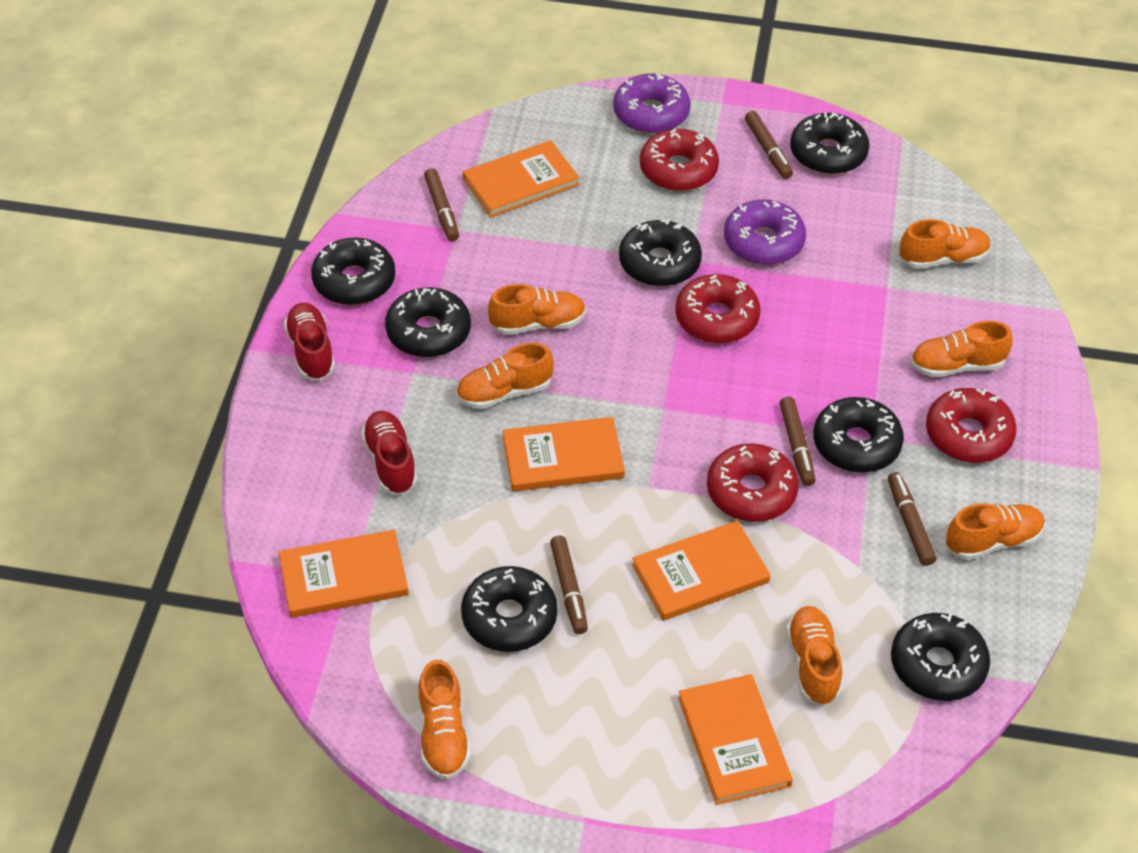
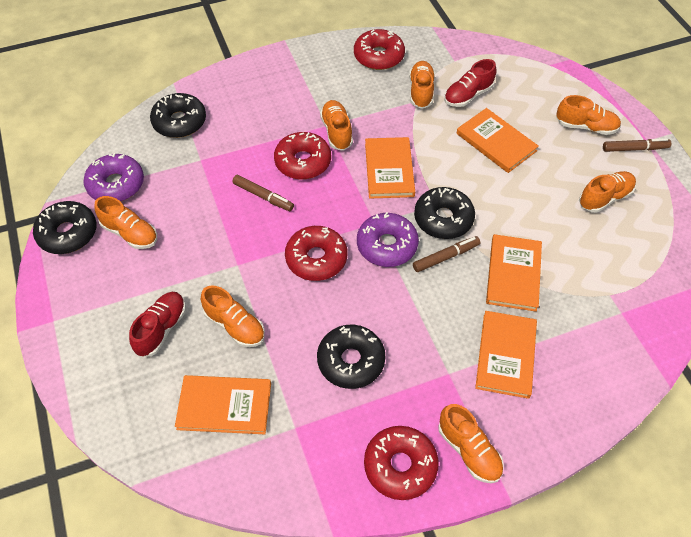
black donut: 7 -> 4
brown marker: 5 -> 3

